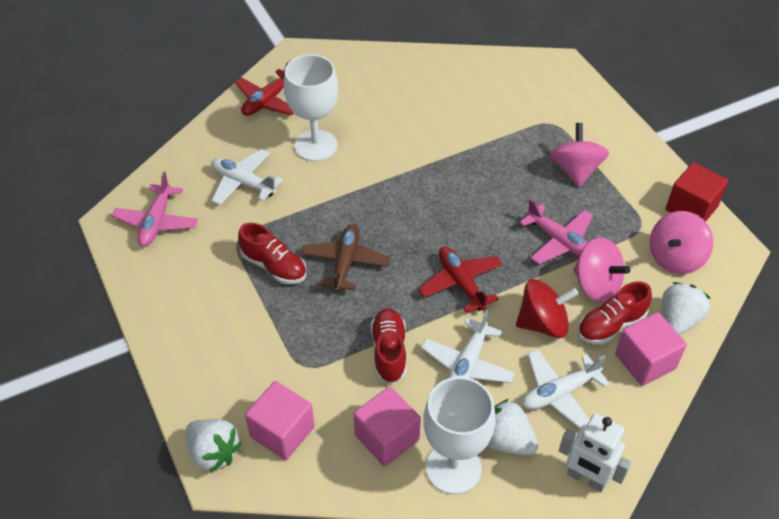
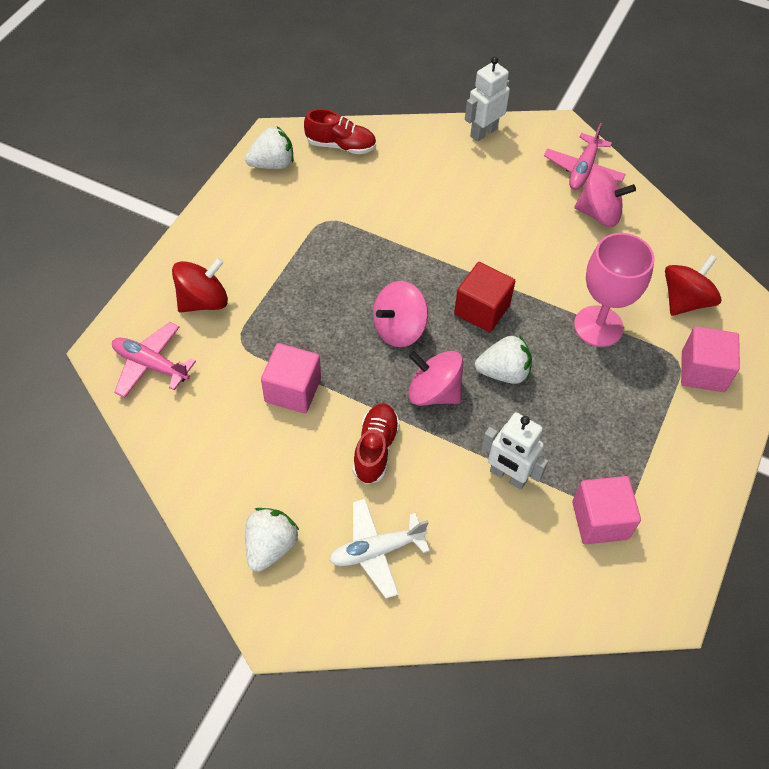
brown plane: 1 -> 0
pink goblet: 0 -> 1
red plane: 2 -> 0
red shoe: 3 -> 2
red spinning top: 1 -> 2
white goblet: 2 -> 0
white plane: 3 -> 1
white robot: 1 -> 2

